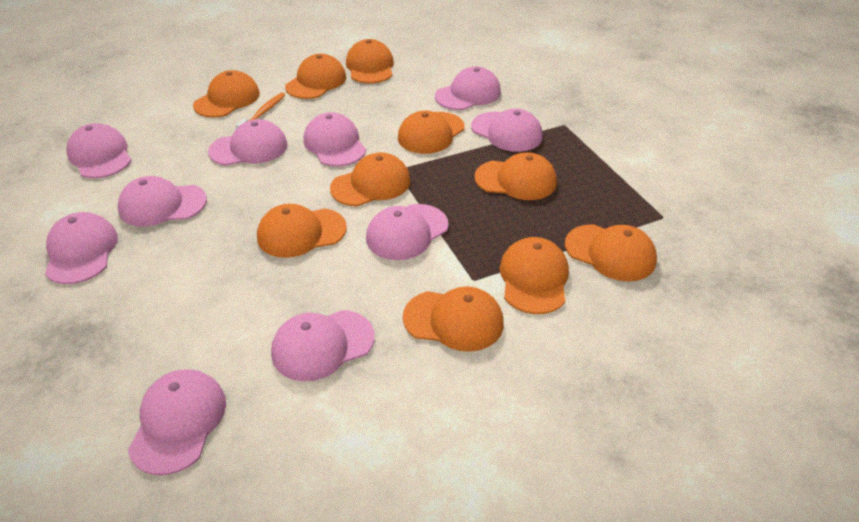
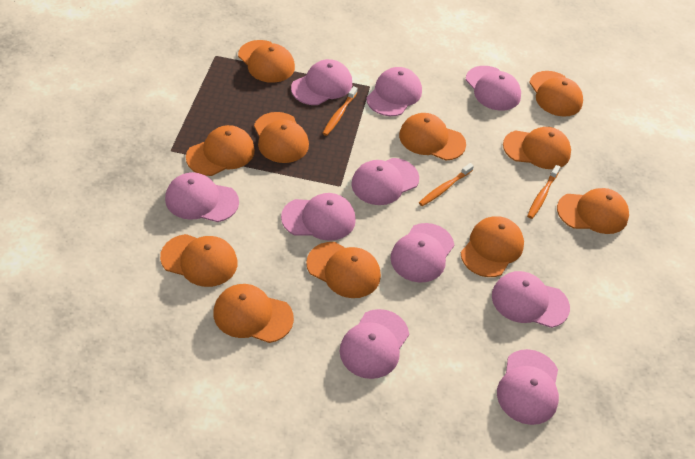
orange cap: 10 -> 11
orange toothbrush: 1 -> 3

